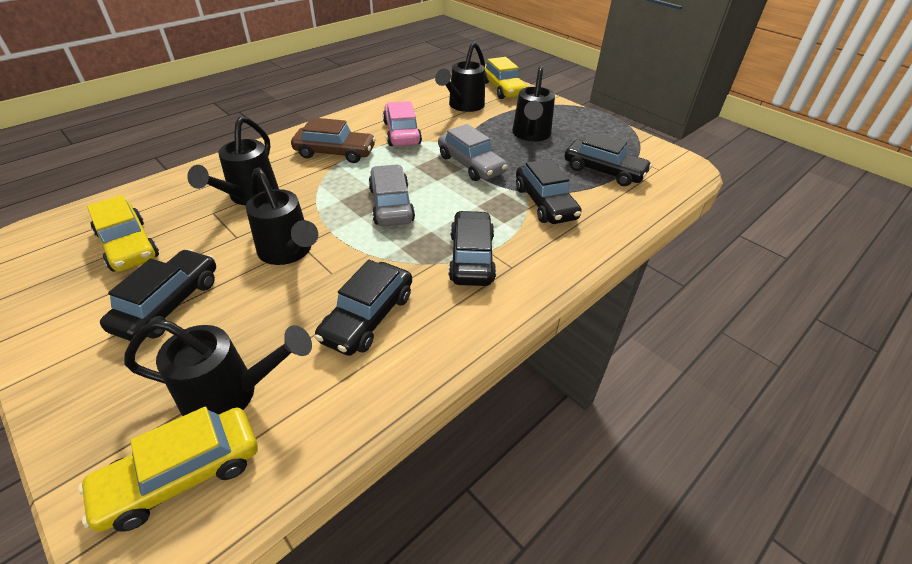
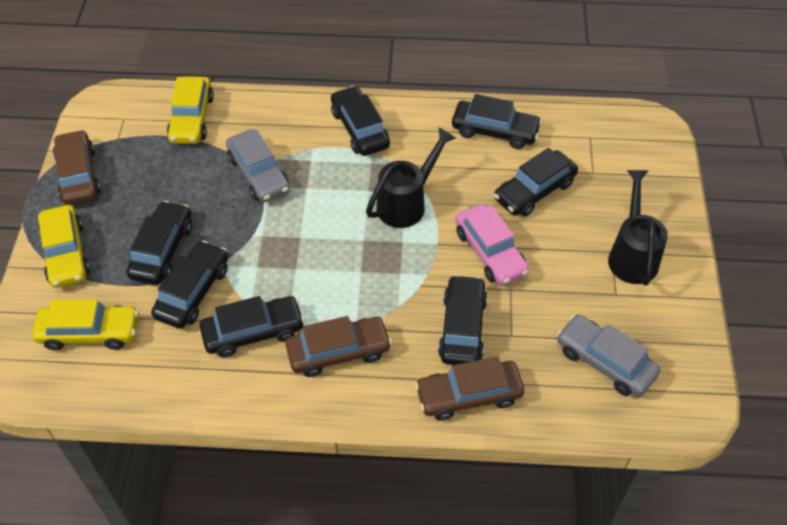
black car: 5 -> 7
black watering can: 5 -> 2
brown car: 1 -> 3

